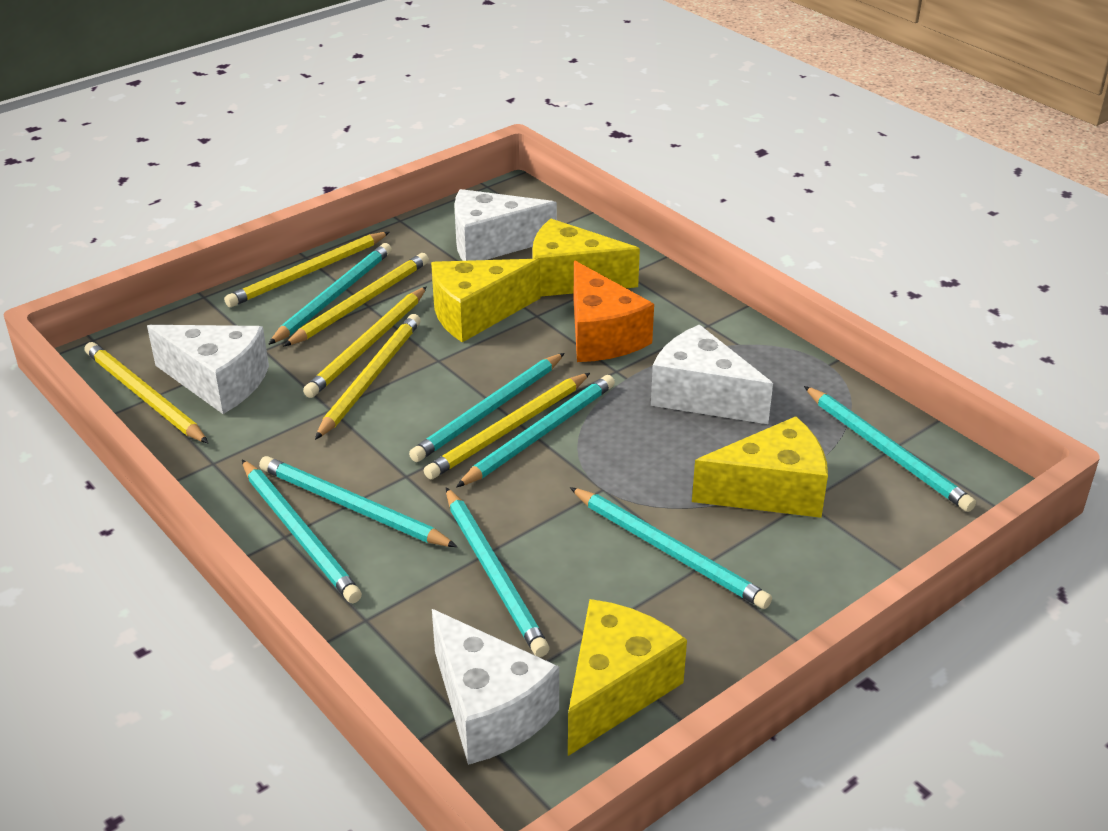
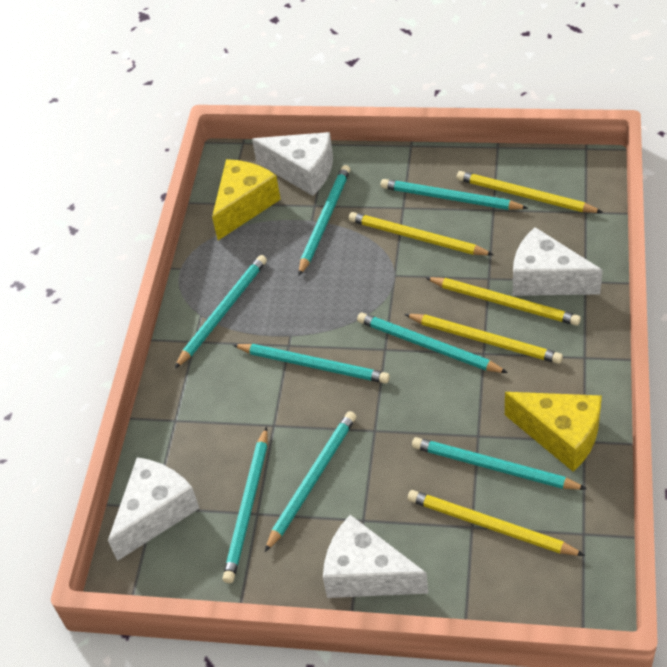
orange cheese: 1 -> 0
yellow cheese: 4 -> 2
yellow pencil: 6 -> 5

